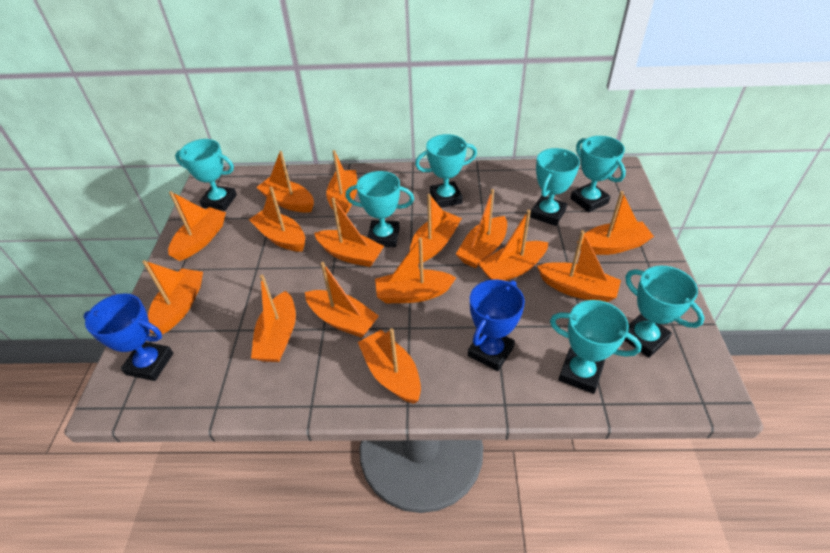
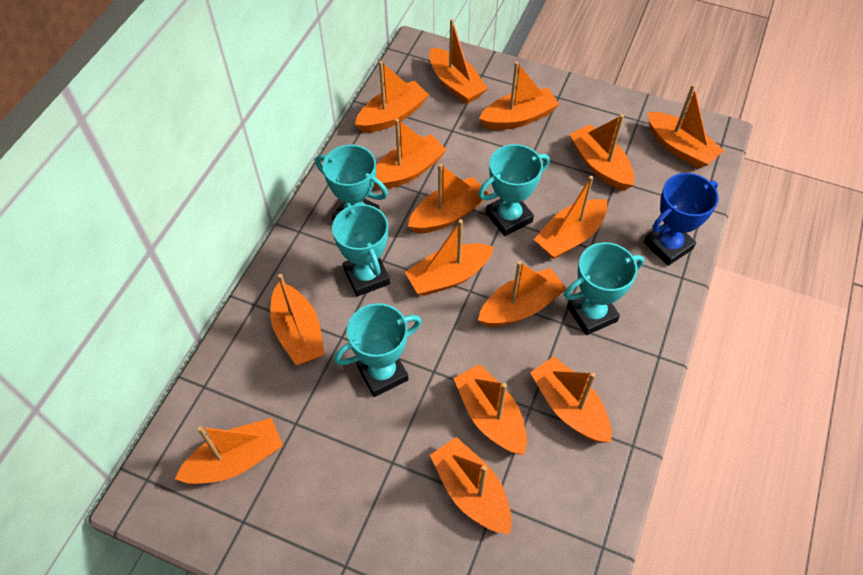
blue trophy: 2 -> 1
turquoise trophy: 7 -> 5

